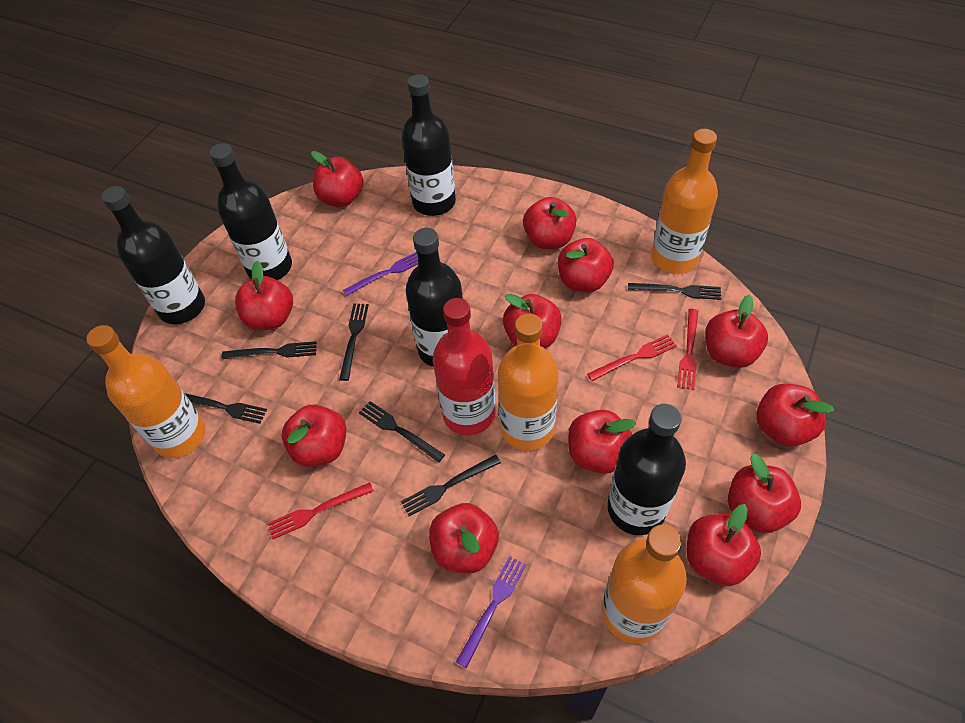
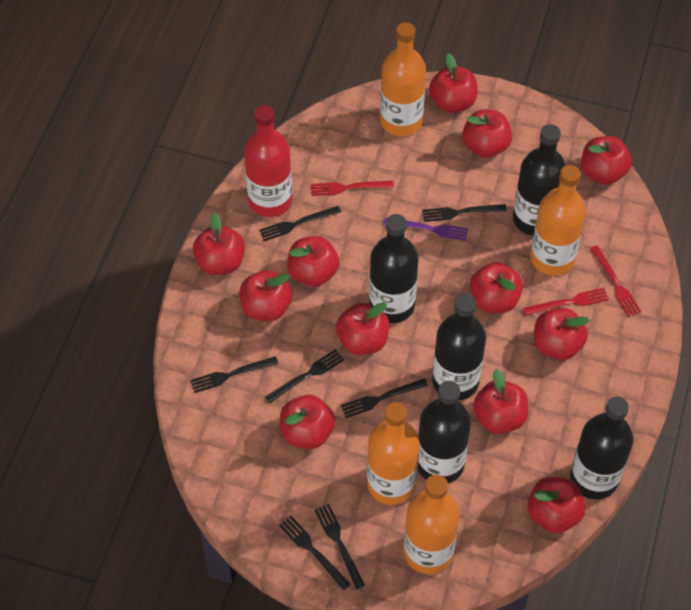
black fork: 6 -> 7
purple fork: 2 -> 1

